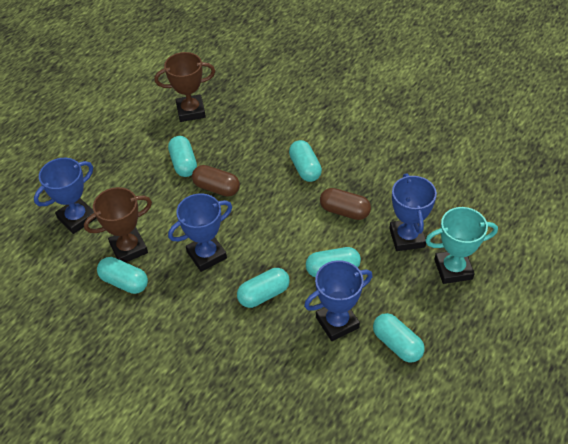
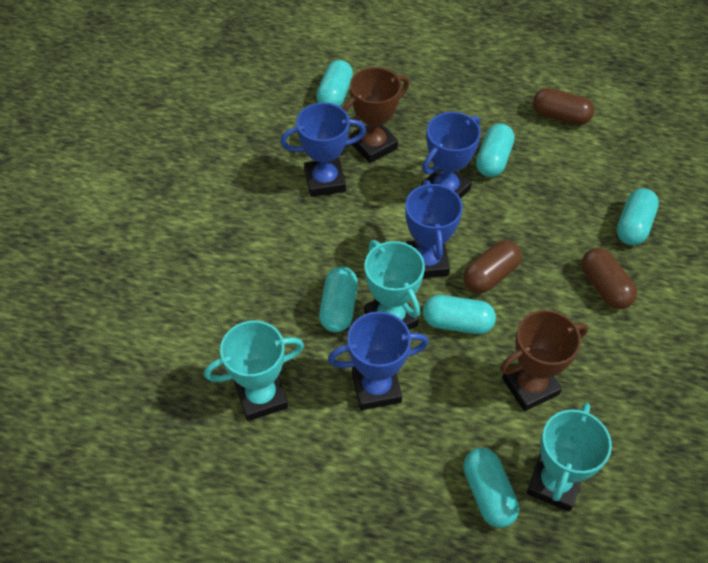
brown capsule: 2 -> 3
turquoise trophy: 1 -> 3

